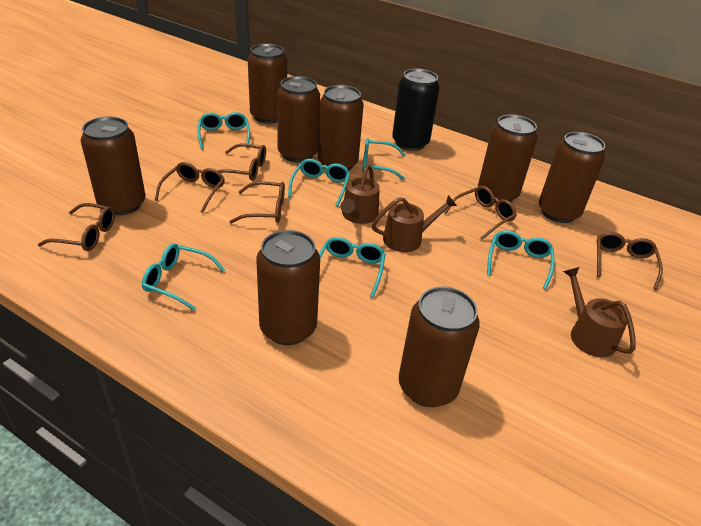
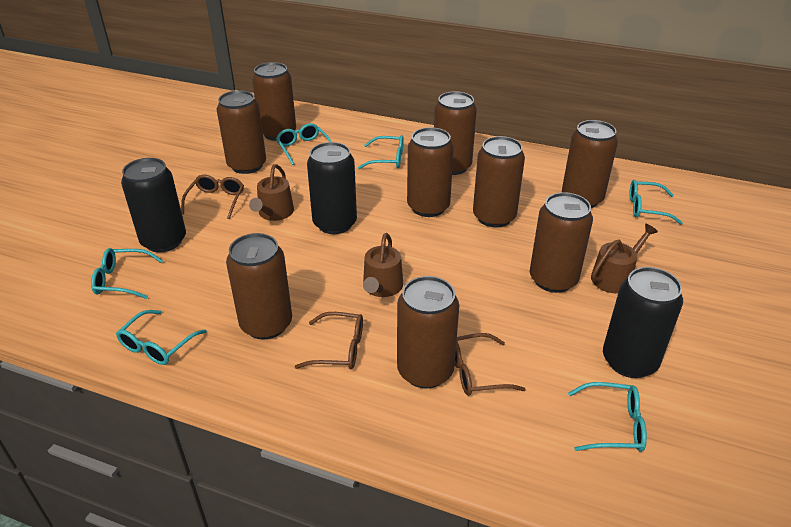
black can: 1 -> 3
brown can: 8 -> 9
brown glasses: 6 -> 3

